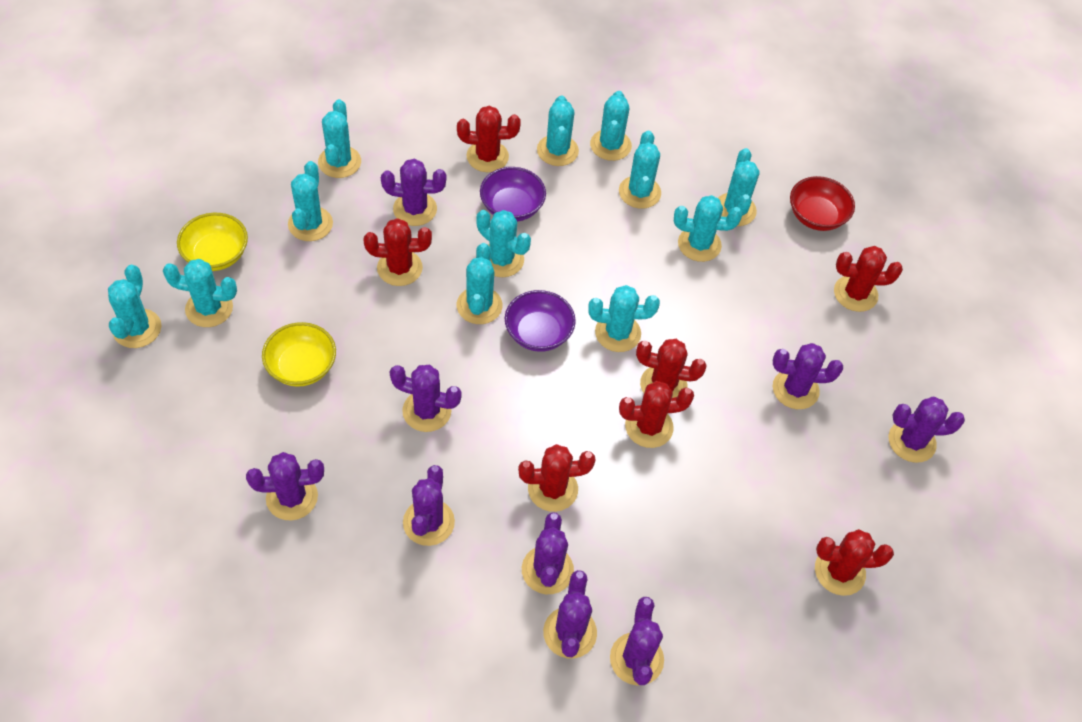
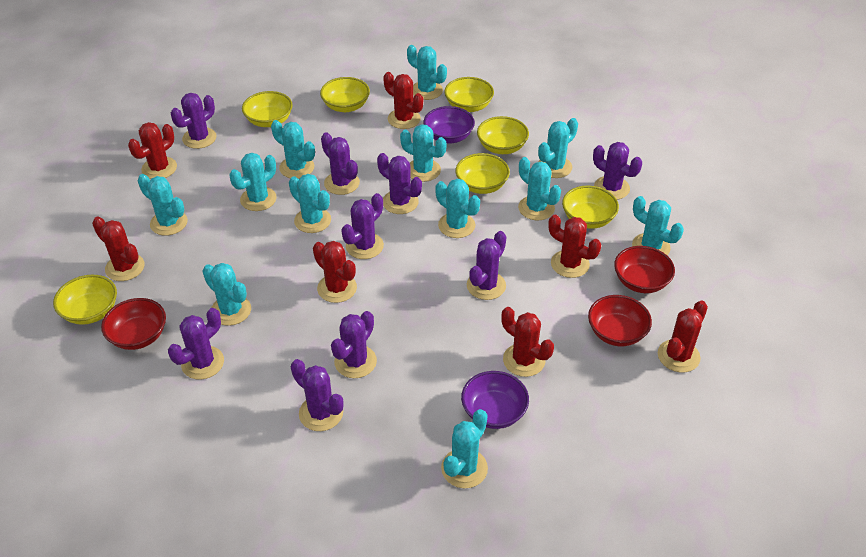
red bowl: 1 -> 3
yellow bowl: 2 -> 7

